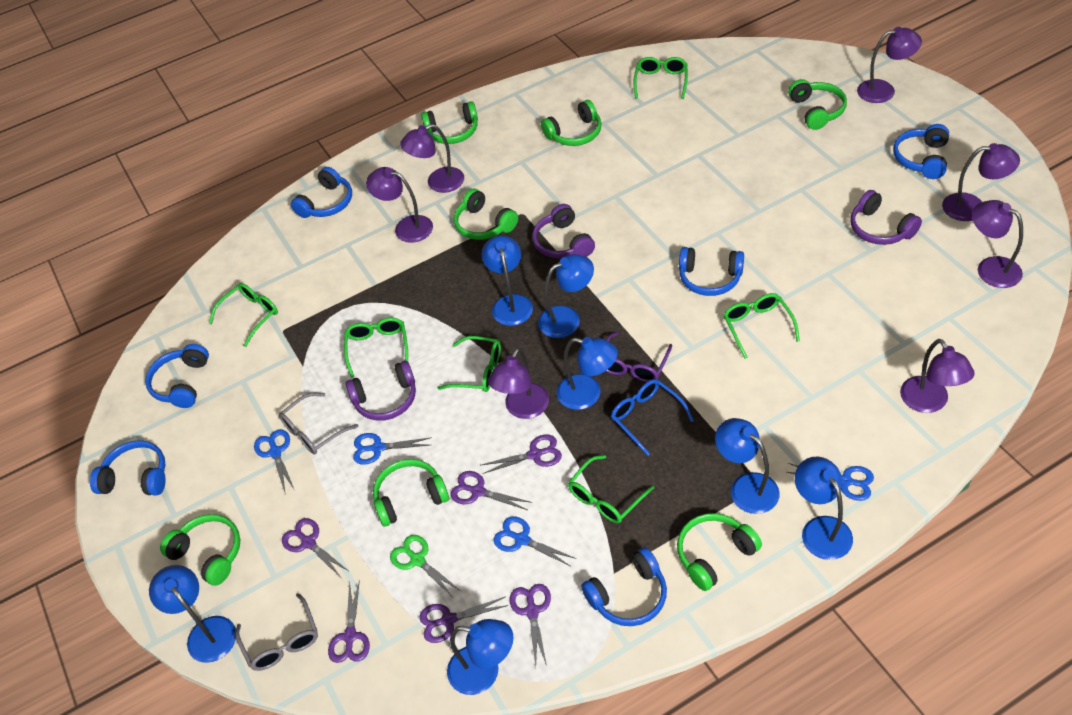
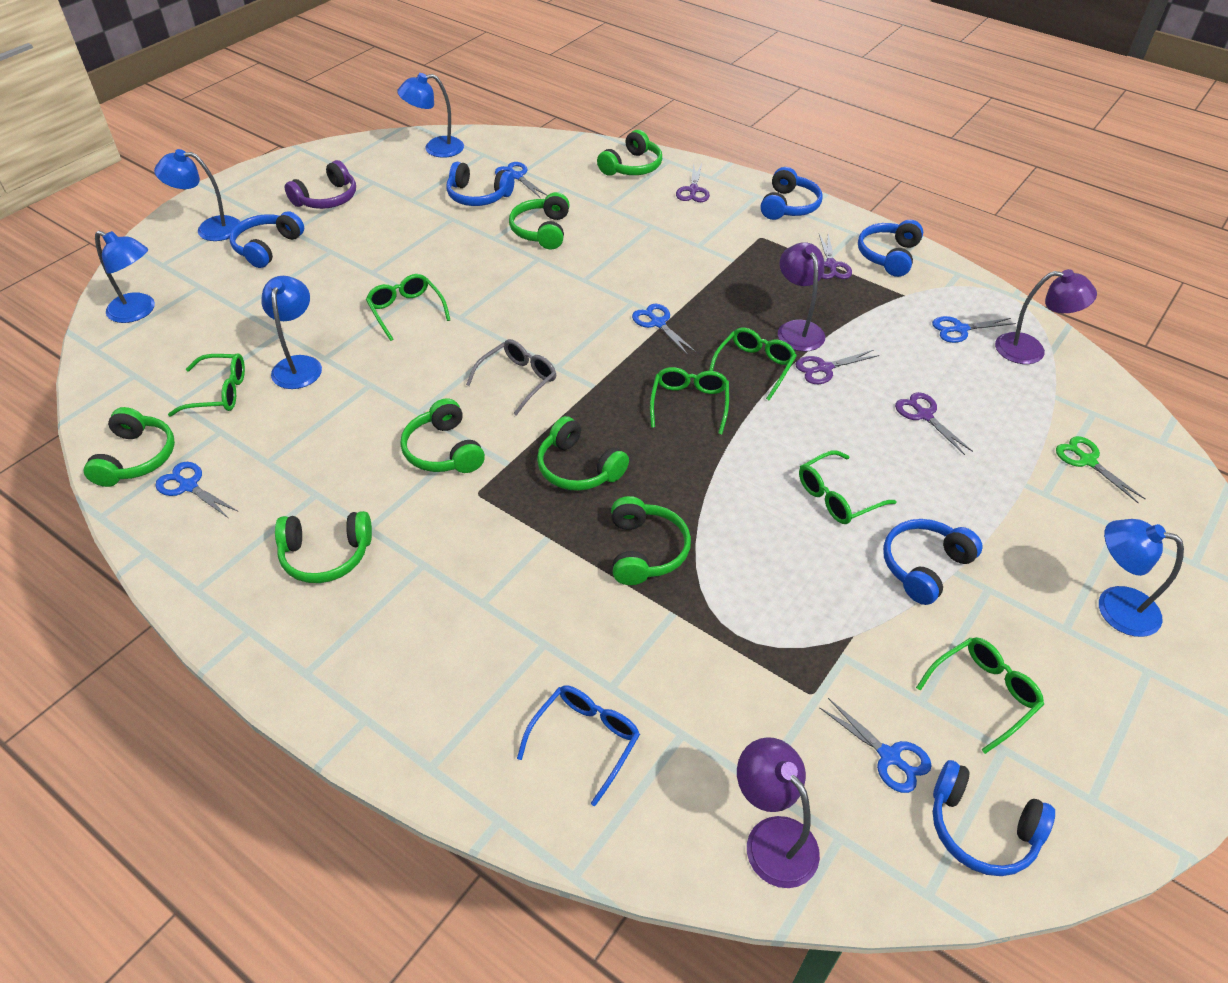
blue lamp: 7 -> 5
blue scissors: 4 -> 5
grey glasses: 2 -> 1
purple glasses: 1 -> 0
purple headphones: 3 -> 1
purple lamp: 7 -> 3
purple scissors: 6 -> 4

